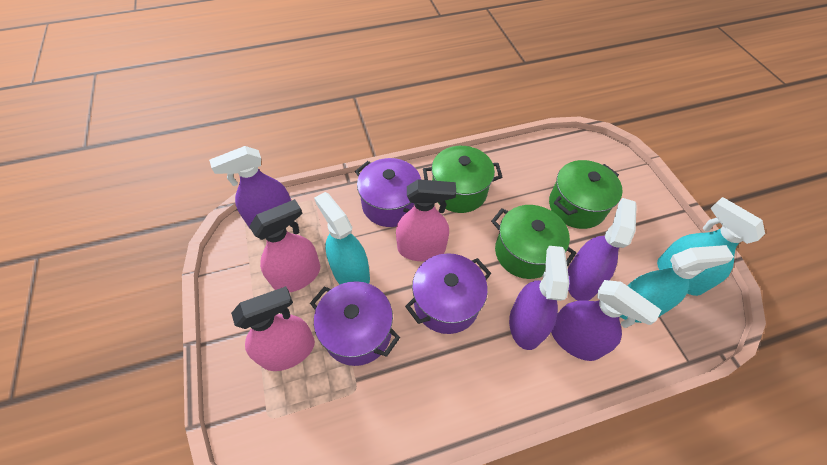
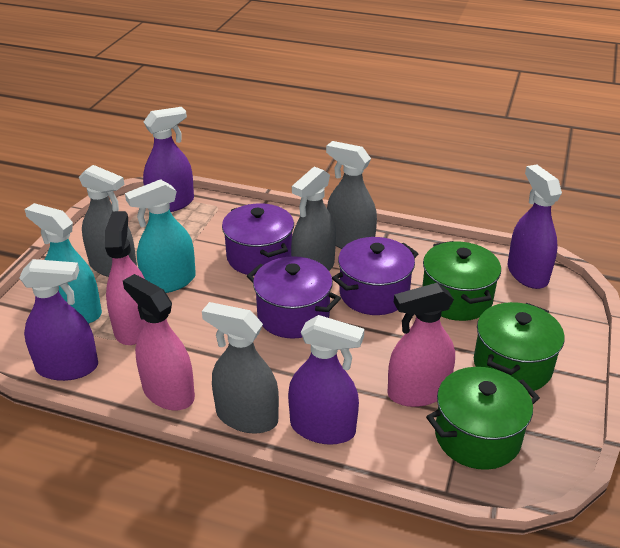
grey spray bottle: 0 -> 4
turquoise spray bottle: 3 -> 2

